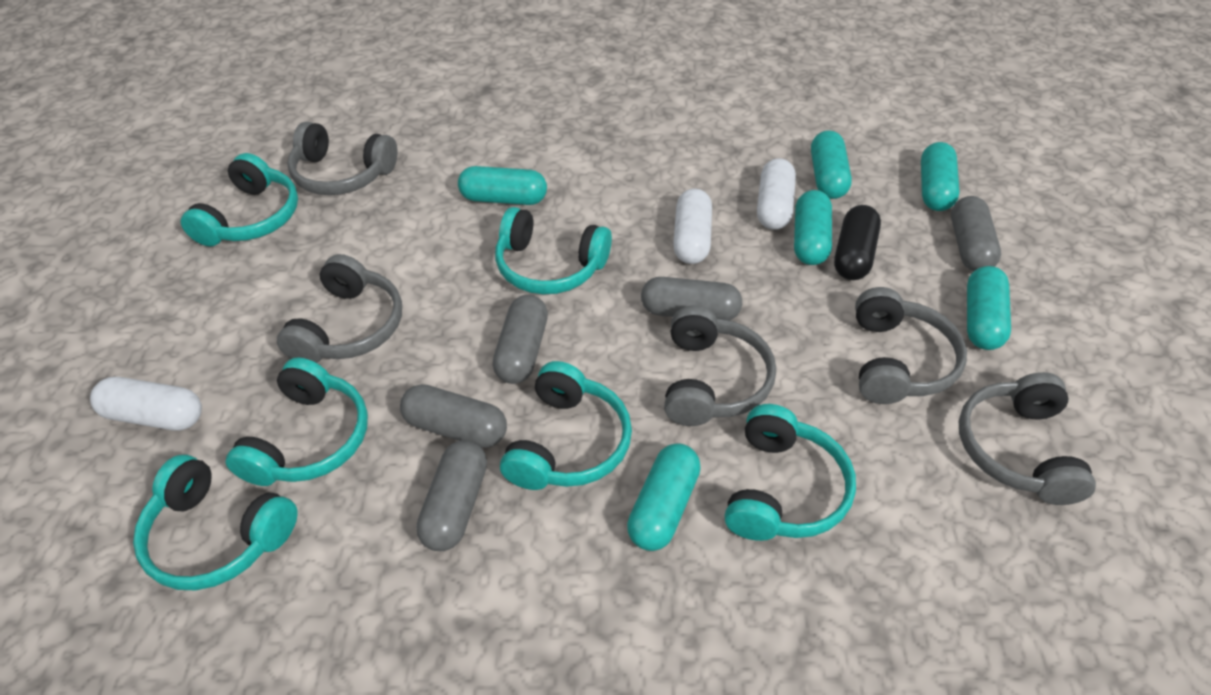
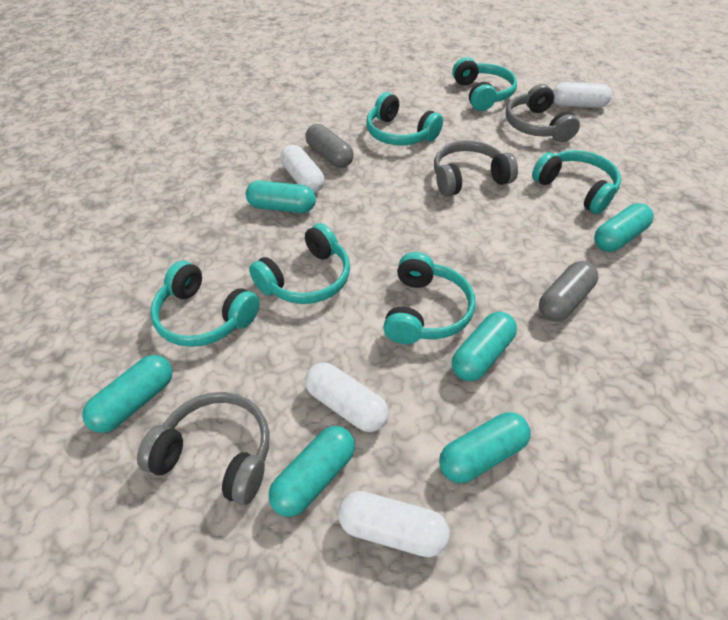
black capsule: 1 -> 0
grey capsule: 5 -> 2
grey headphones: 5 -> 3
white capsule: 3 -> 4

